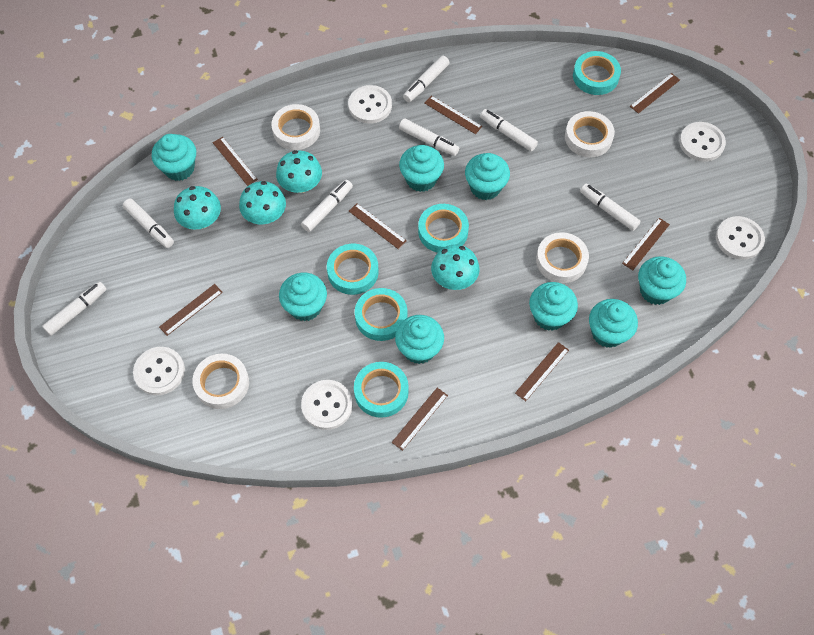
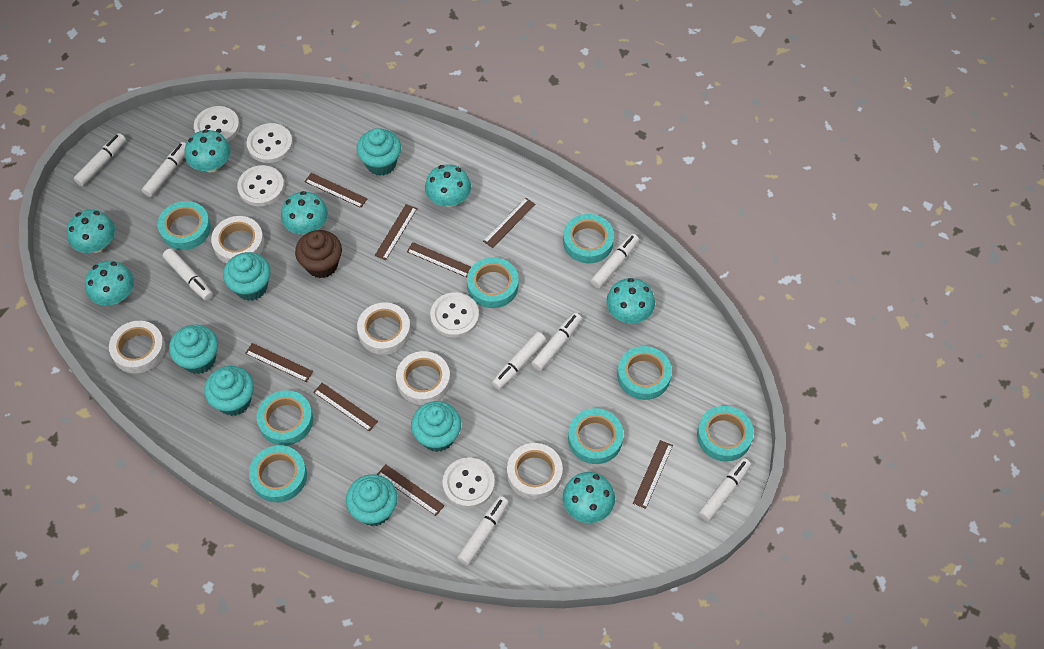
brown cupcake: 0 -> 1
turquoise cupcake: 8 -> 6
turquoise mushroom: 4 -> 7
turquoise tape: 5 -> 8
white marker: 7 -> 8
white tape: 4 -> 5

